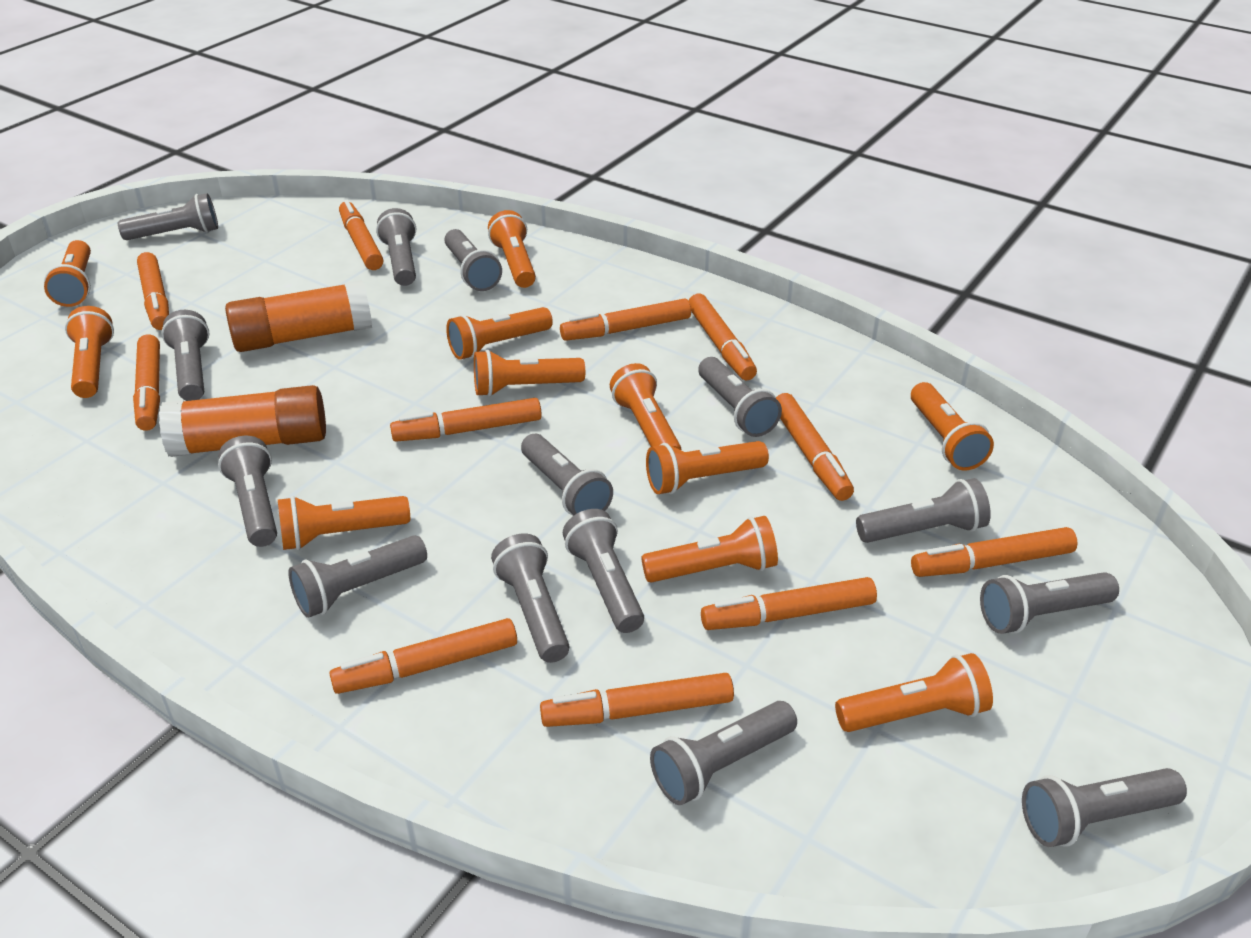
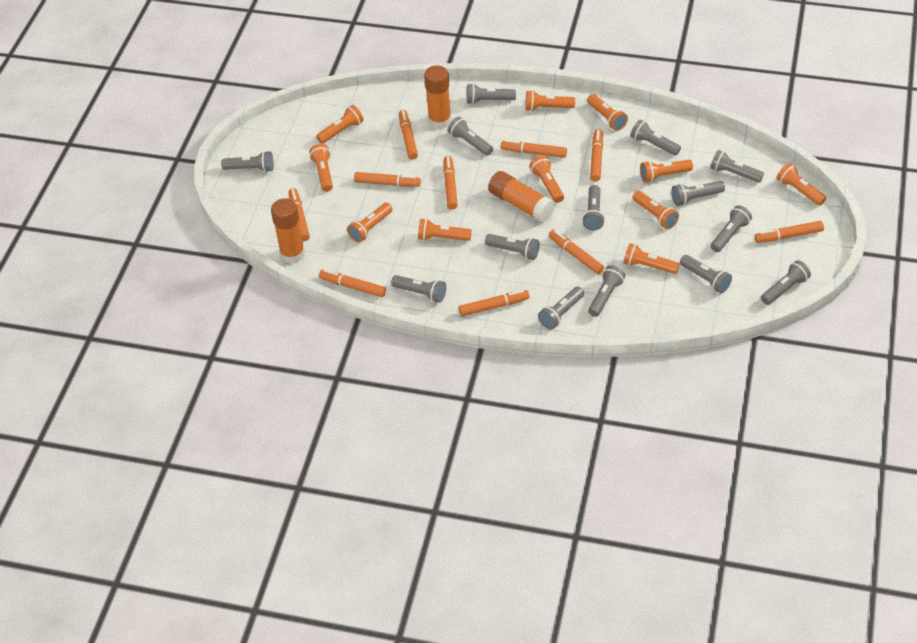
orange glue stick: 2 -> 3
orange marker: 11 -> 10

